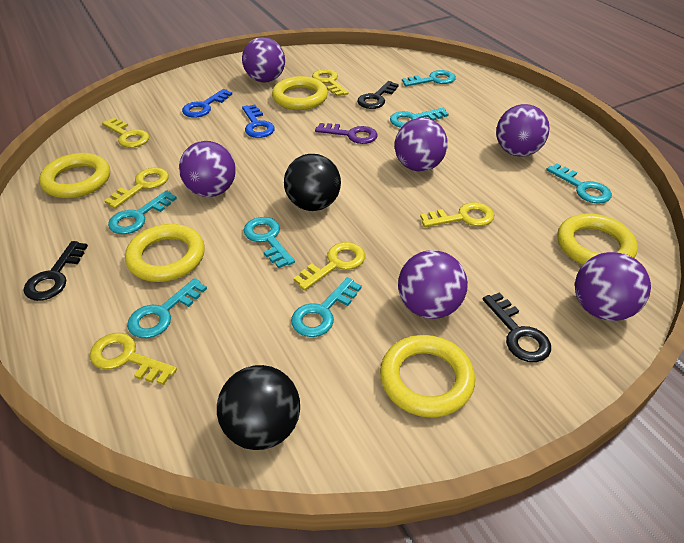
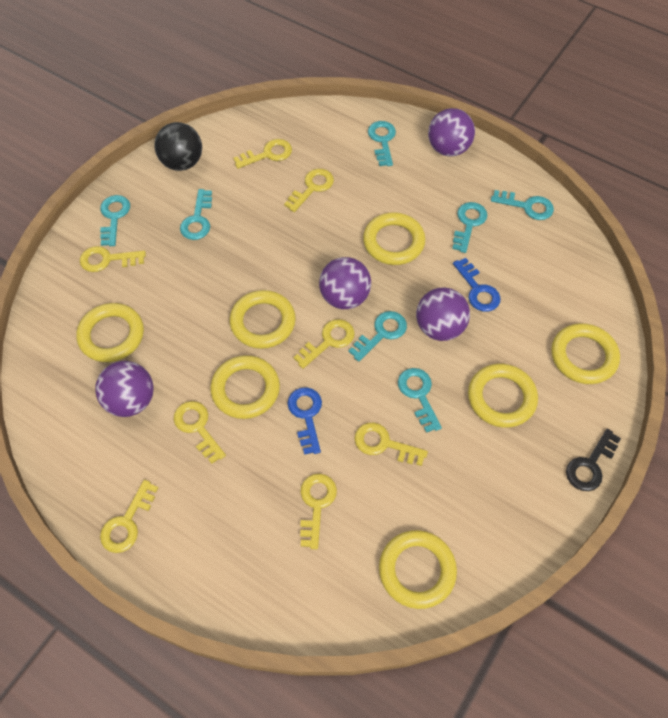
black ball: 2 -> 1
black key: 3 -> 1
purple ball: 6 -> 4
purple key: 1 -> 0
yellow key: 6 -> 8
yellow ring: 5 -> 7

